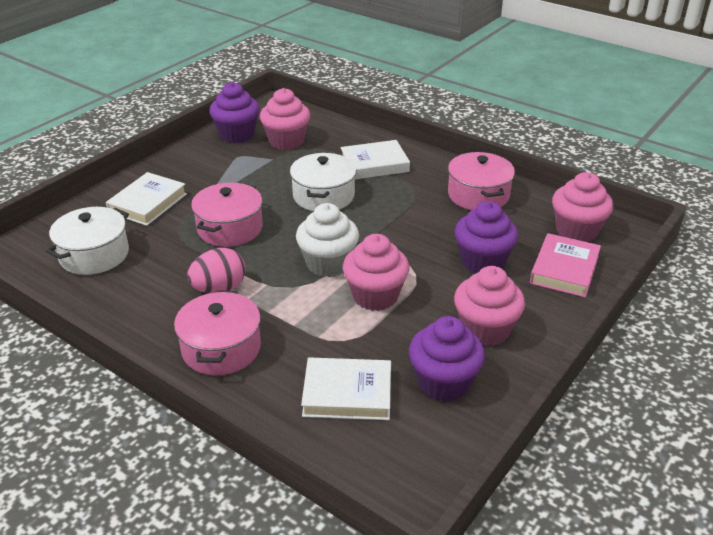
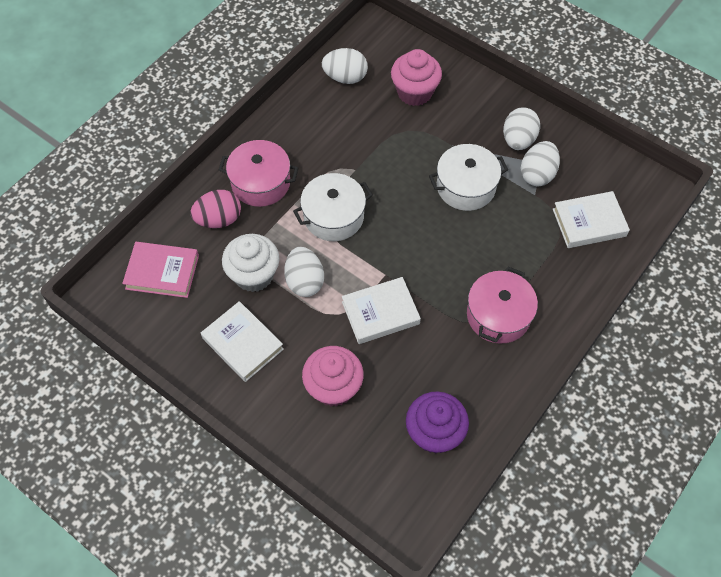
pink cupcake: 4 -> 2
pink pot: 3 -> 2
purple cupcake: 3 -> 1
white egg: 0 -> 4

